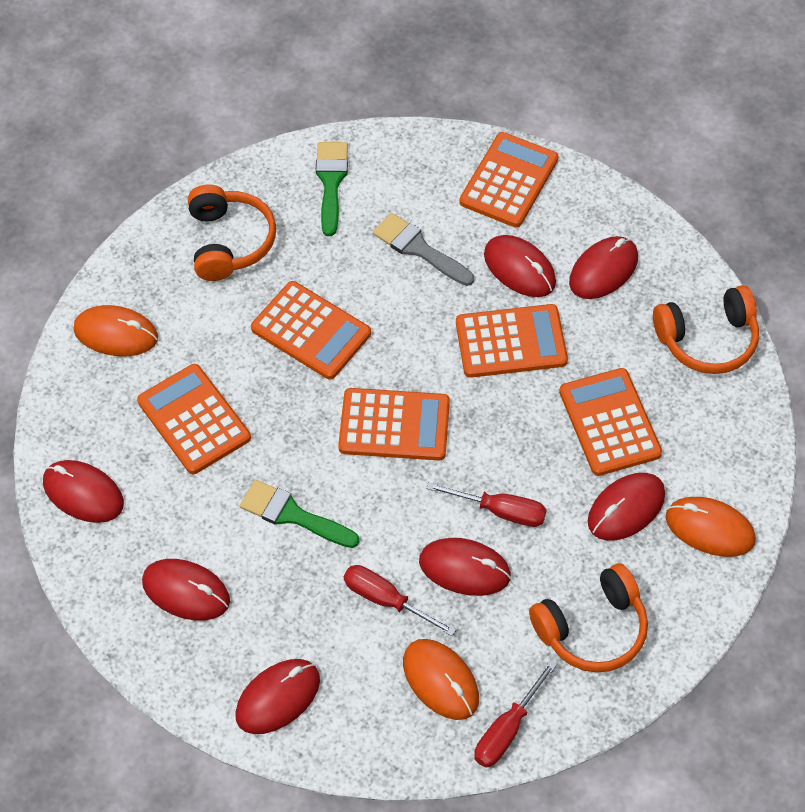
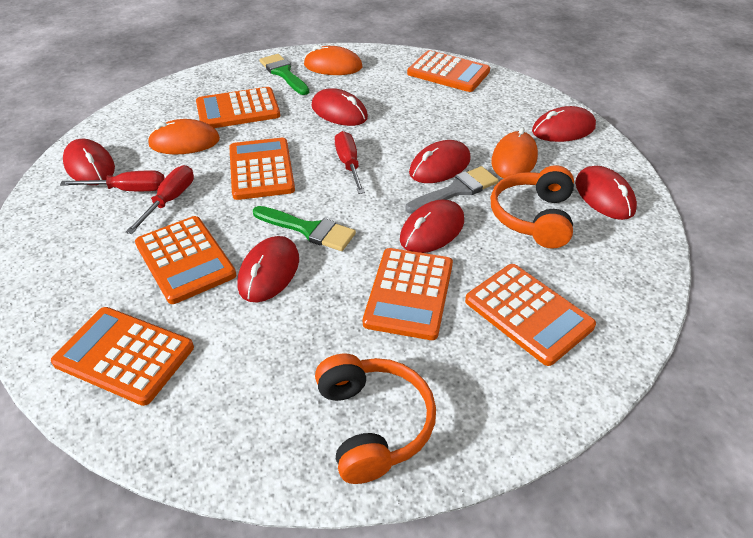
orange calculator: 6 -> 7
orange headphones: 3 -> 2

